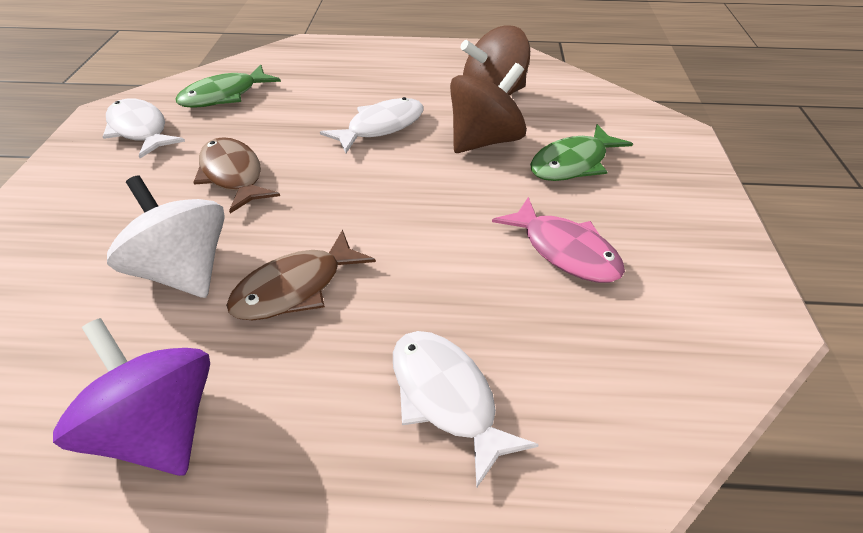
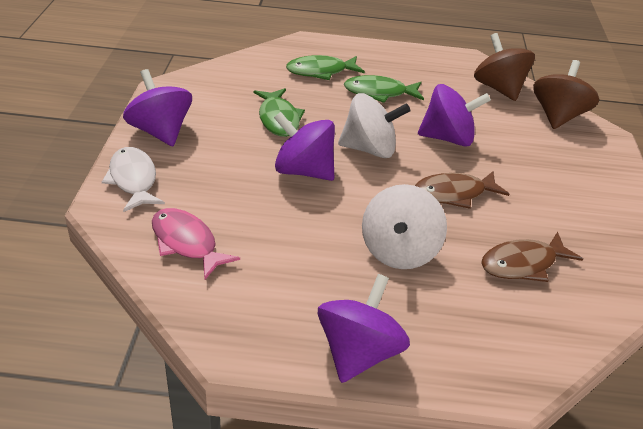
green fish: 2 -> 3
purple spinning top: 1 -> 4
white fish: 3 -> 1
white spinning top: 1 -> 2

